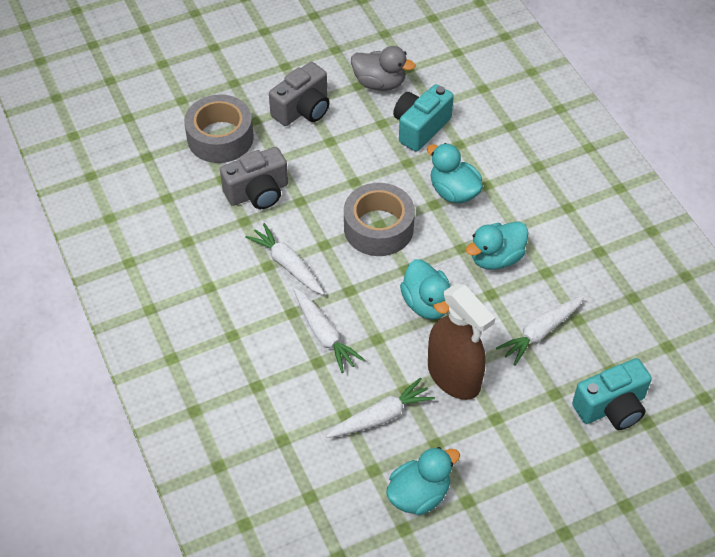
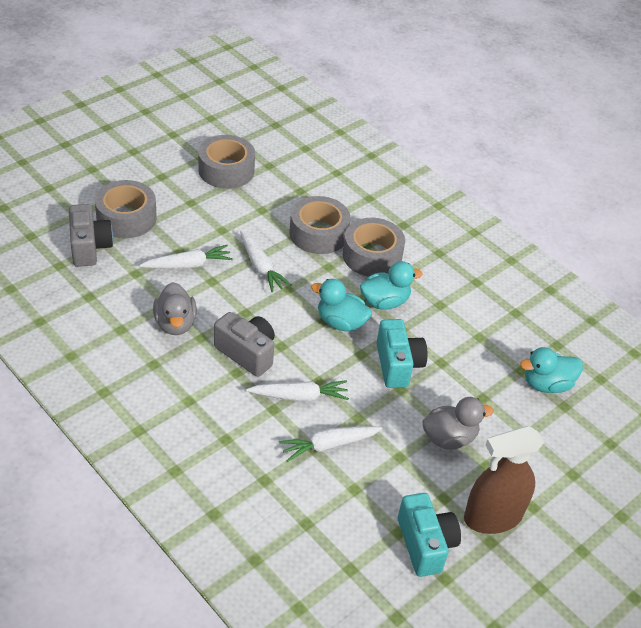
grey duck: 1 -> 2
grey tape: 2 -> 4
turquoise duck: 4 -> 3

